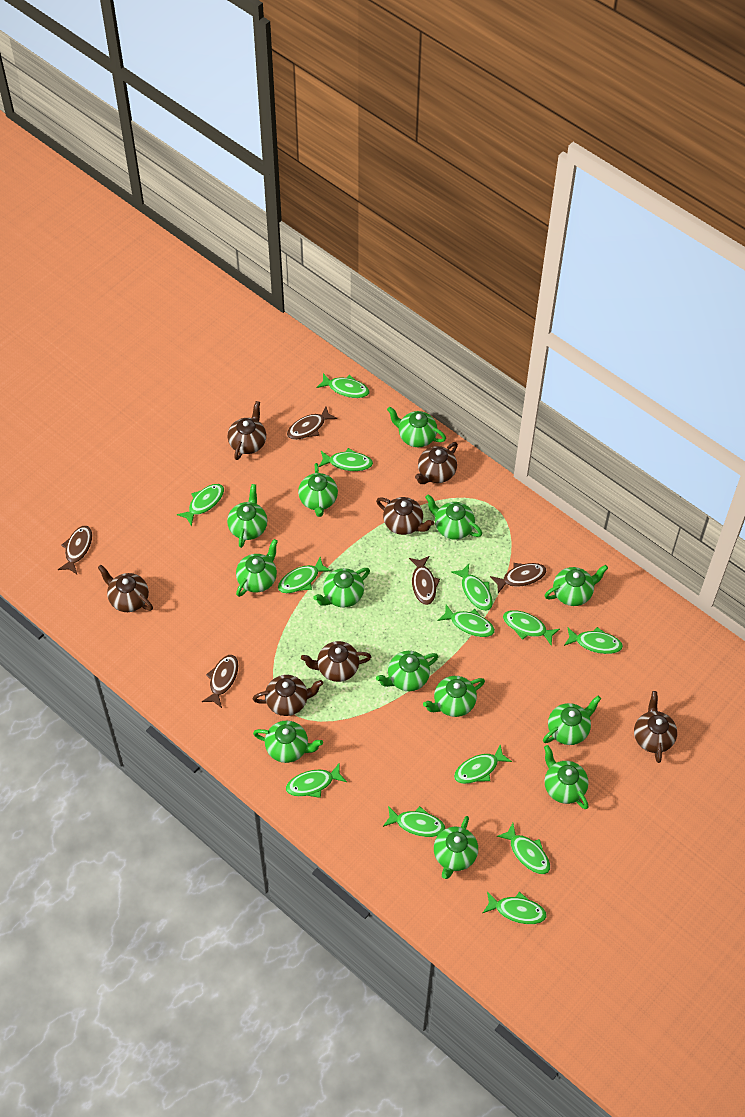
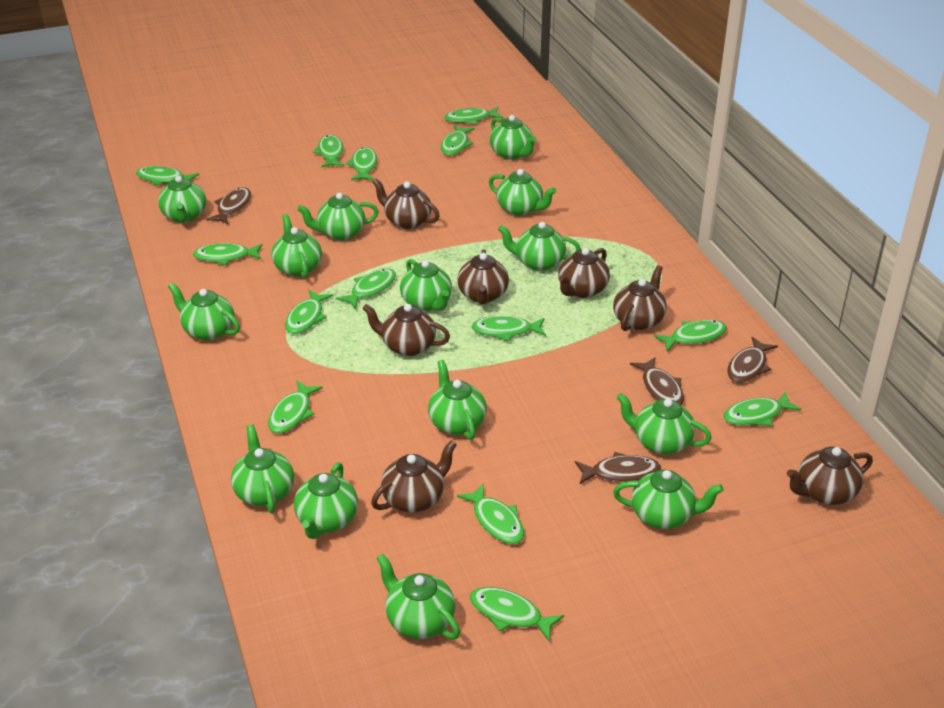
brown fish: 5 -> 4
green fish: 13 -> 14
green teapot: 13 -> 14

